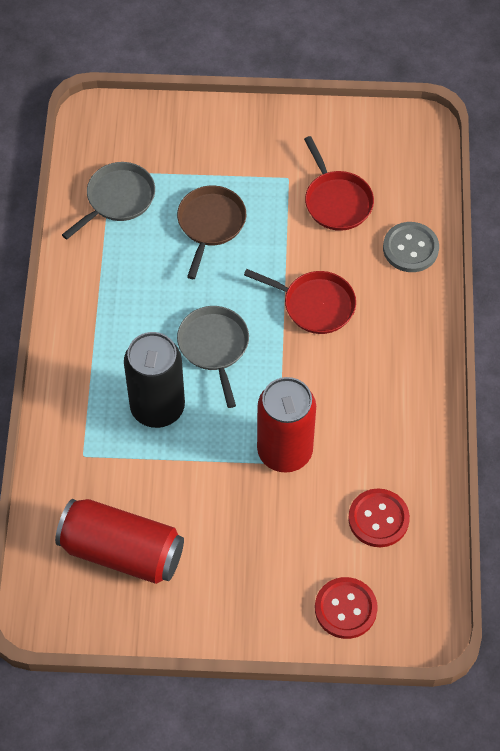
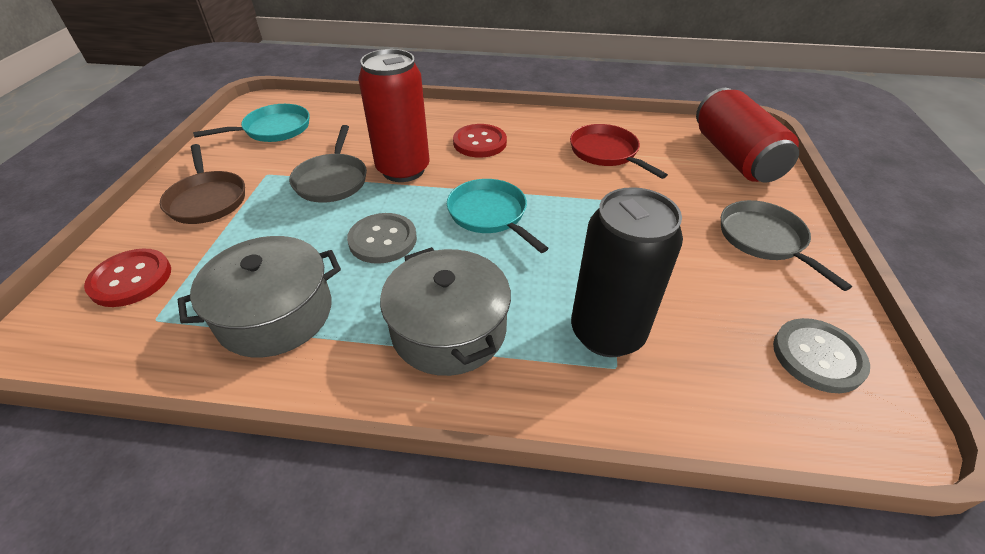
grey button: 1 -> 2
grey pot: 0 -> 2
red pan: 2 -> 1
turquoise pan: 0 -> 2

